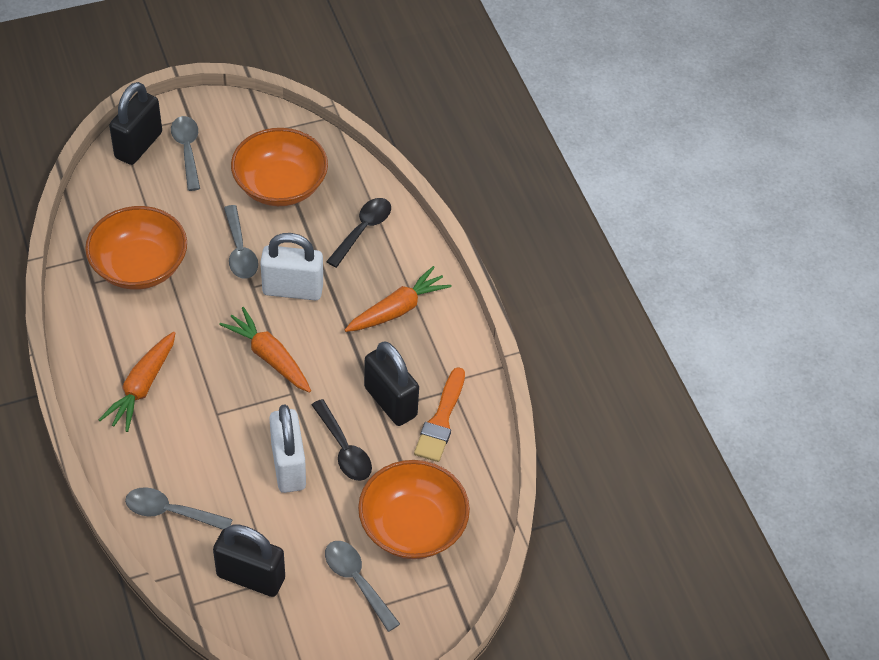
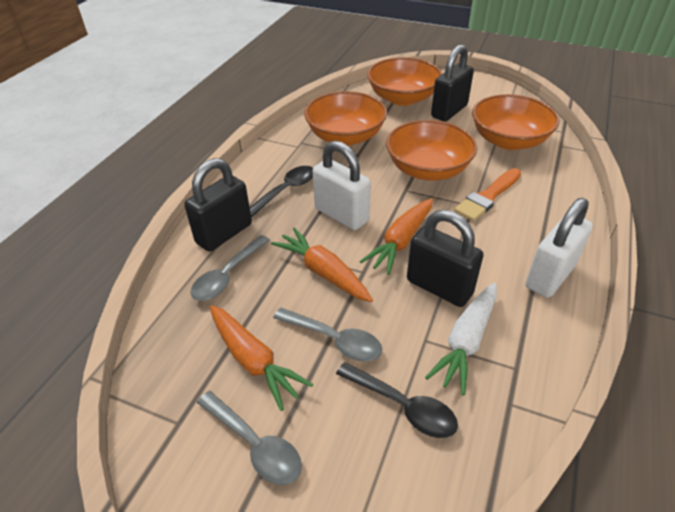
grey spoon: 4 -> 3
orange bowl: 3 -> 4
white carrot: 0 -> 1

